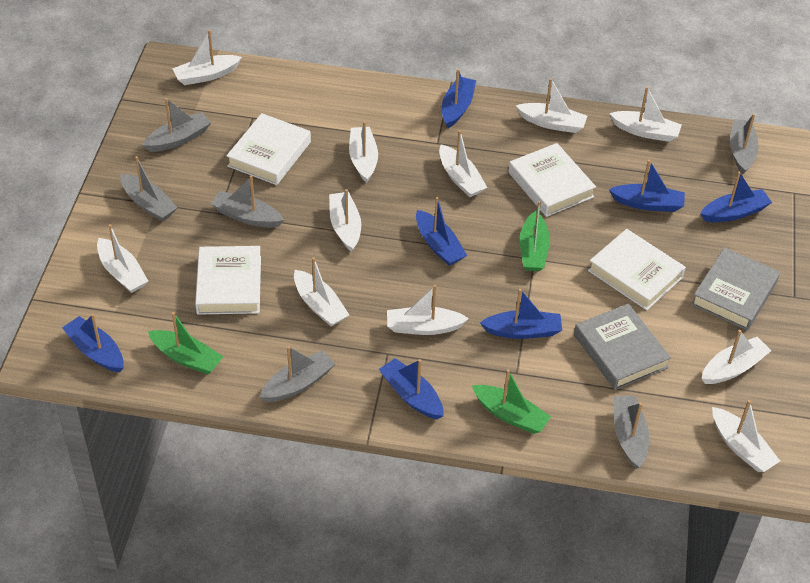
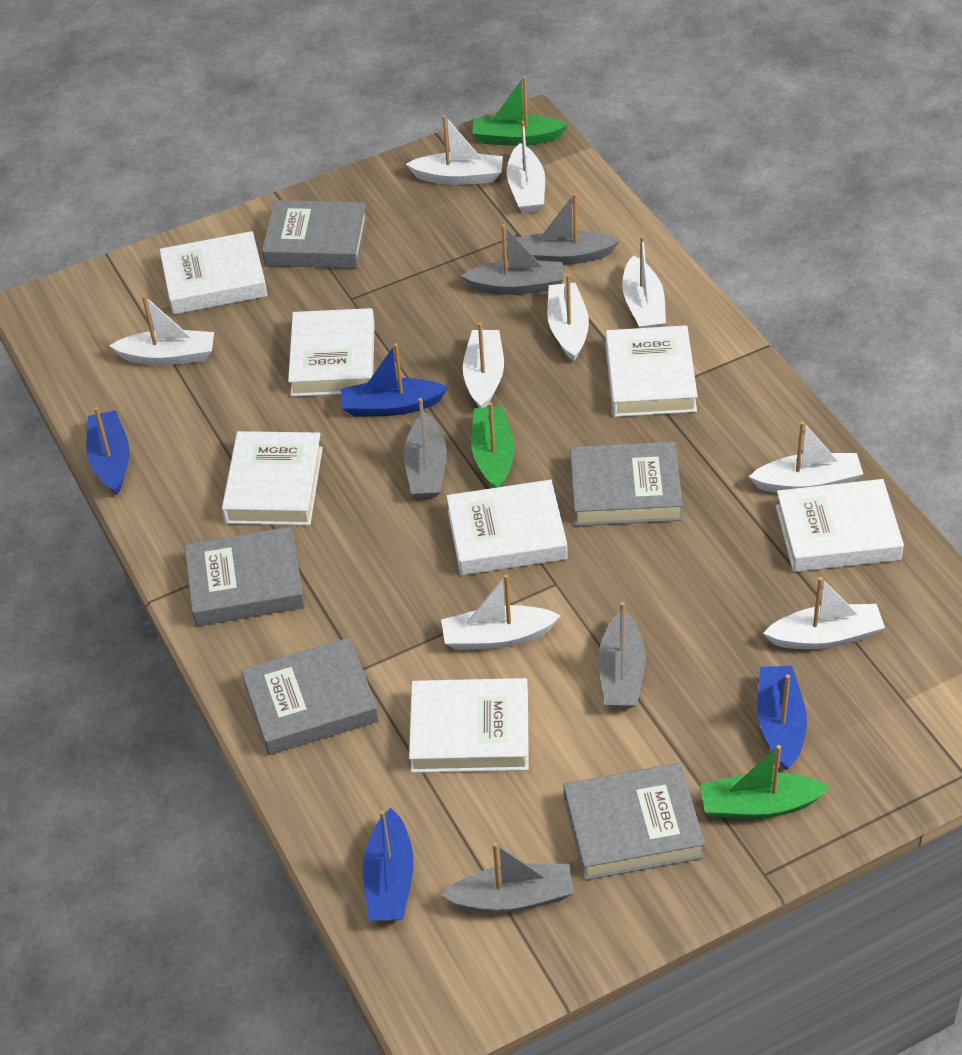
blue boat: 7 -> 4
grey boat: 6 -> 5
grey book: 2 -> 5
white boat: 11 -> 9
white book: 4 -> 7

